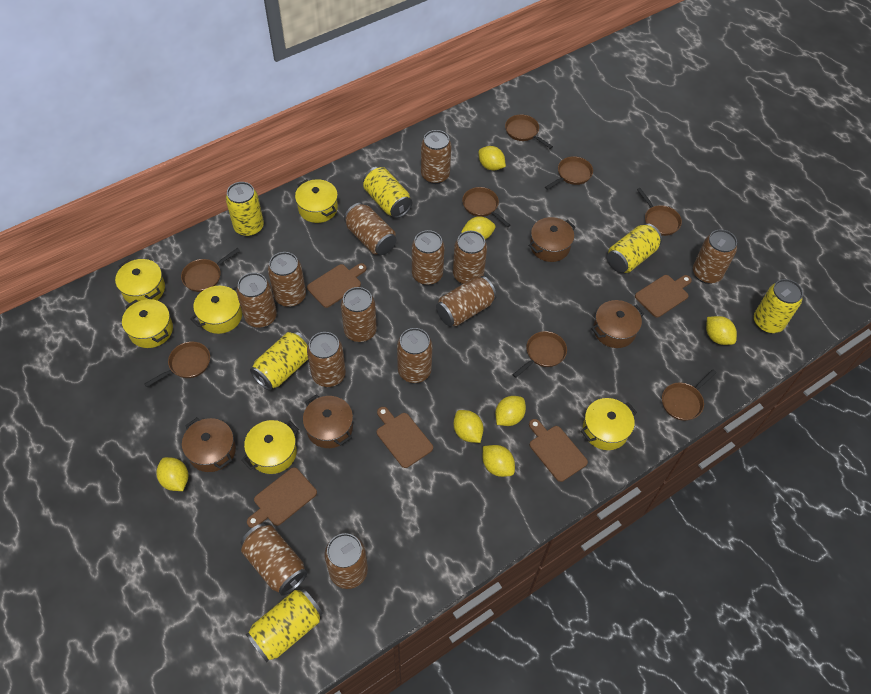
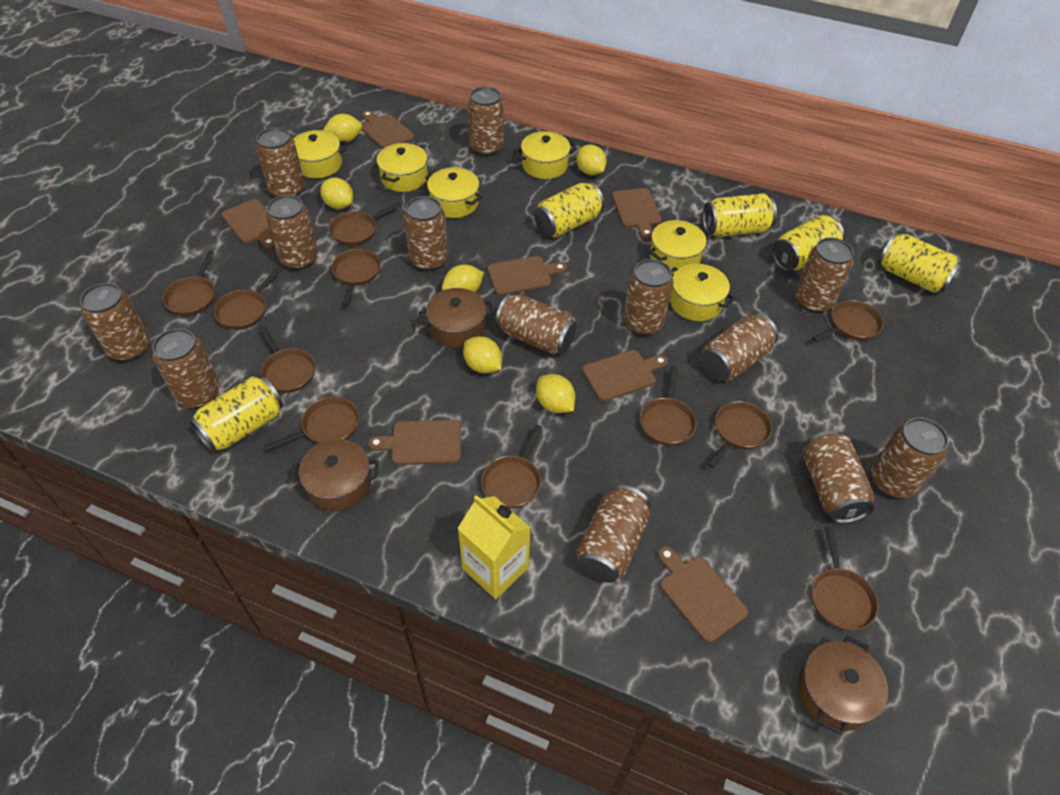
brown cutting board: 5 -> 7
brown pan: 8 -> 11
brown pot: 4 -> 3
yellow can: 6 -> 5
yellow carton: 0 -> 1
yellow lemon: 7 -> 6

